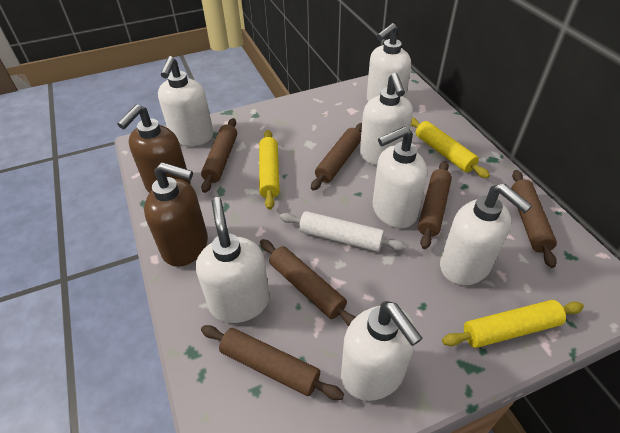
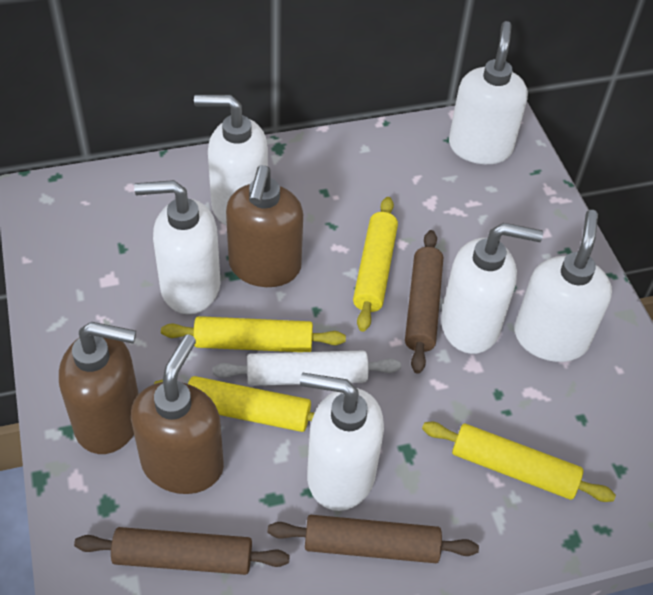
brown rolling pin: 6 -> 3
brown soap dispenser: 2 -> 3
white soap dispenser: 7 -> 6
yellow rolling pin: 3 -> 4

